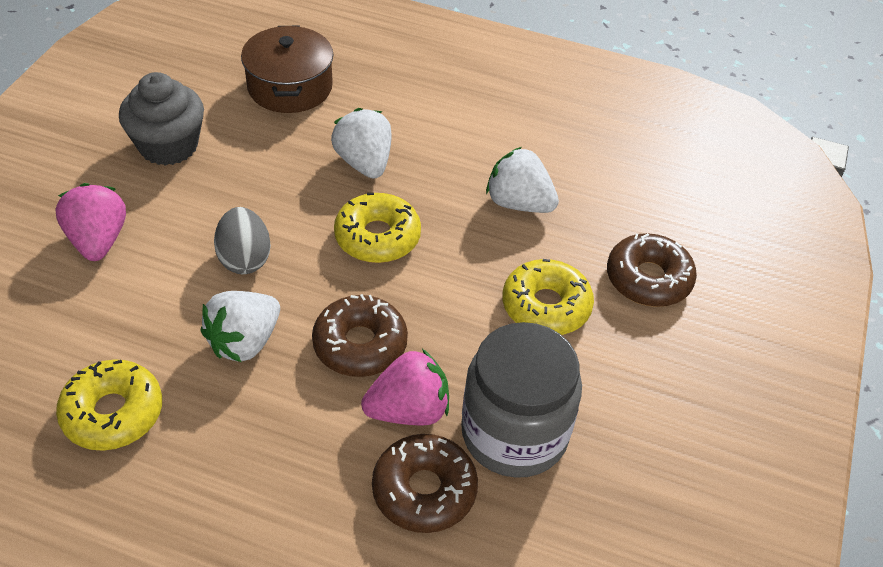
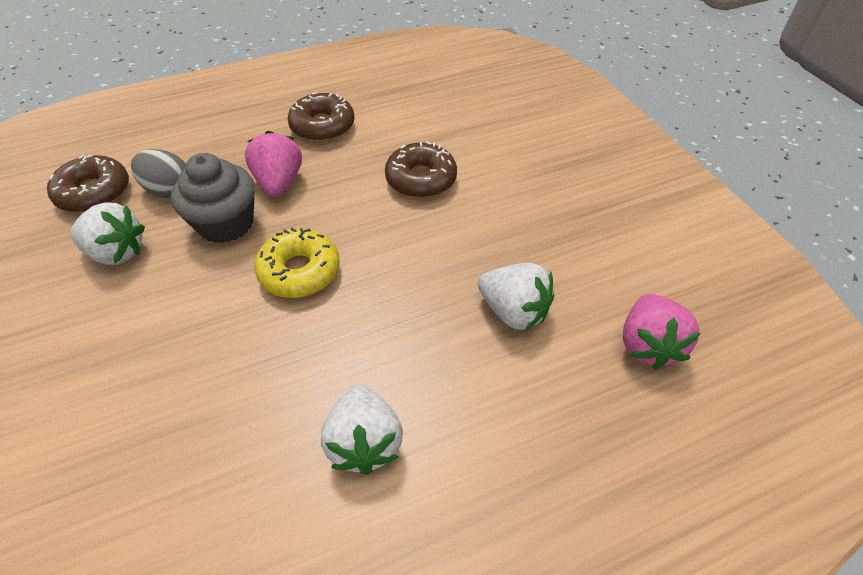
brown pot: 1 -> 0
grey jar: 1 -> 0
yellow donut: 3 -> 1

